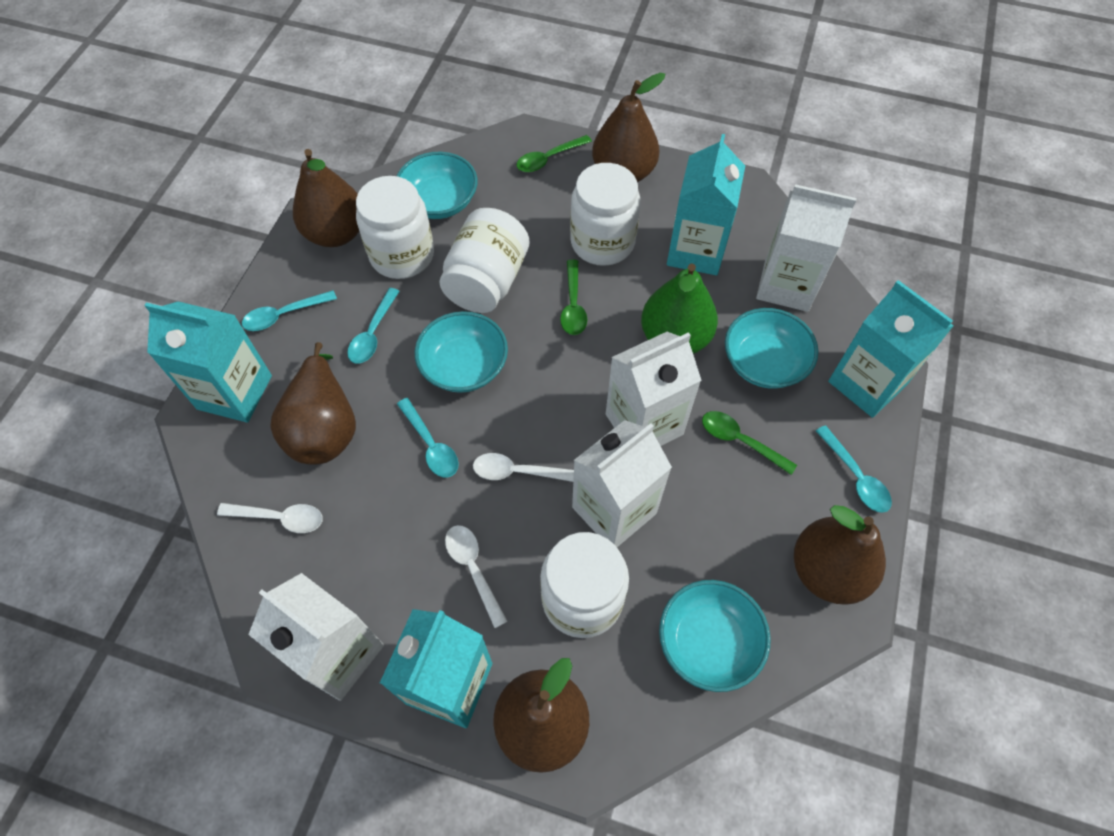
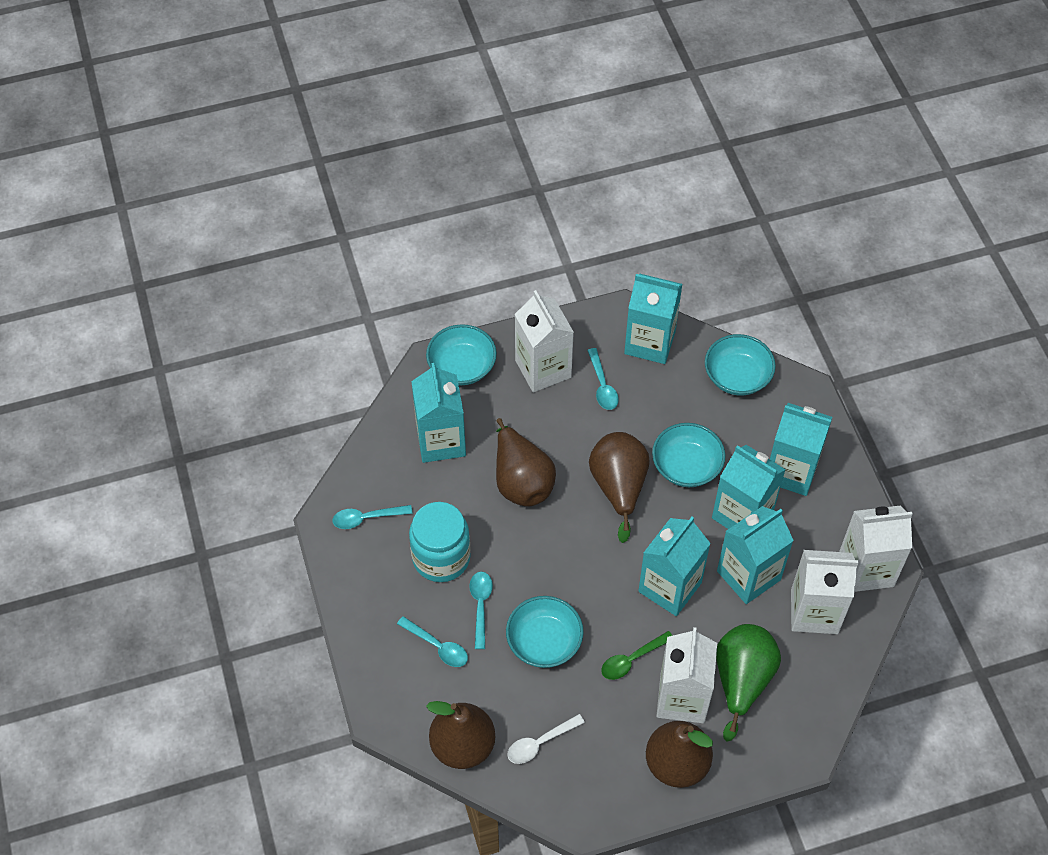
brown pear: 5 -> 4
green spoon: 3 -> 1
turquoise carton: 4 -> 6
turquoise jar: 0 -> 1
white jar: 4 -> 0
white spoon: 3 -> 1

